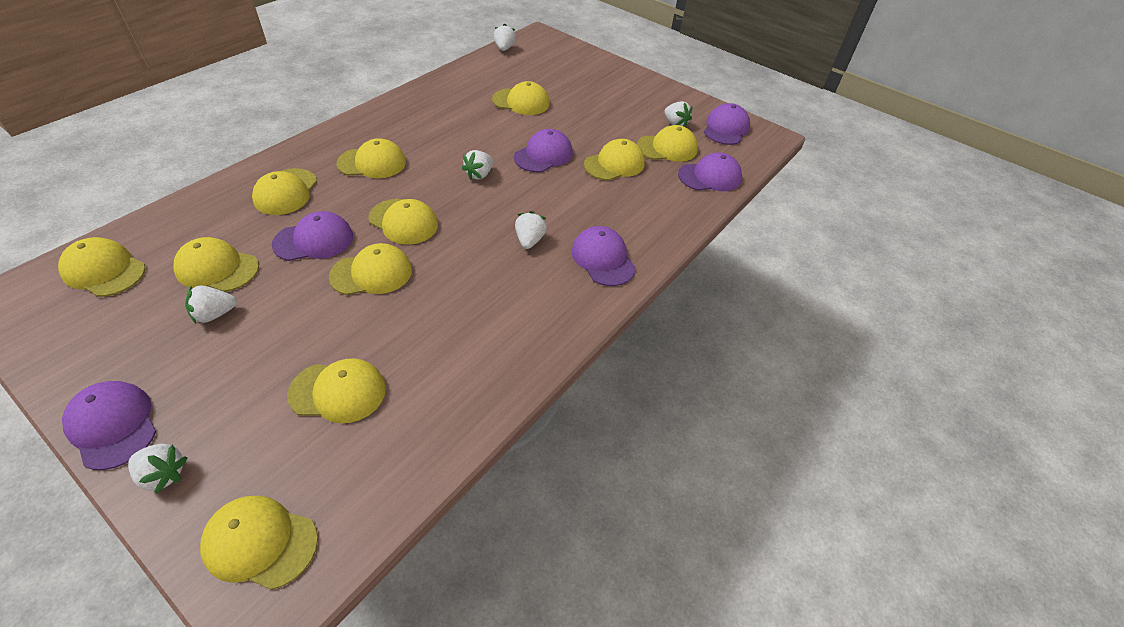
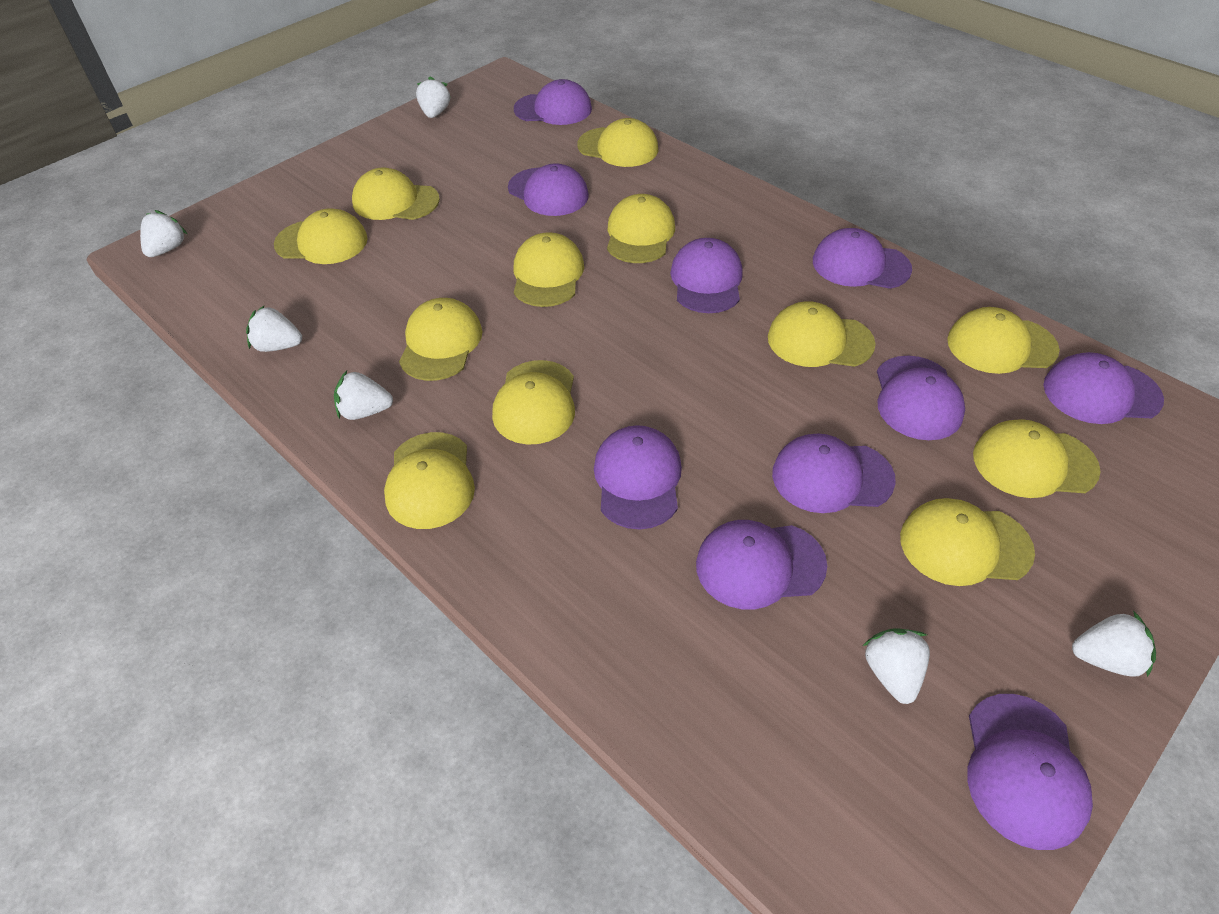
purple cap: 6 -> 10
yellow cap: 11 -> 12

